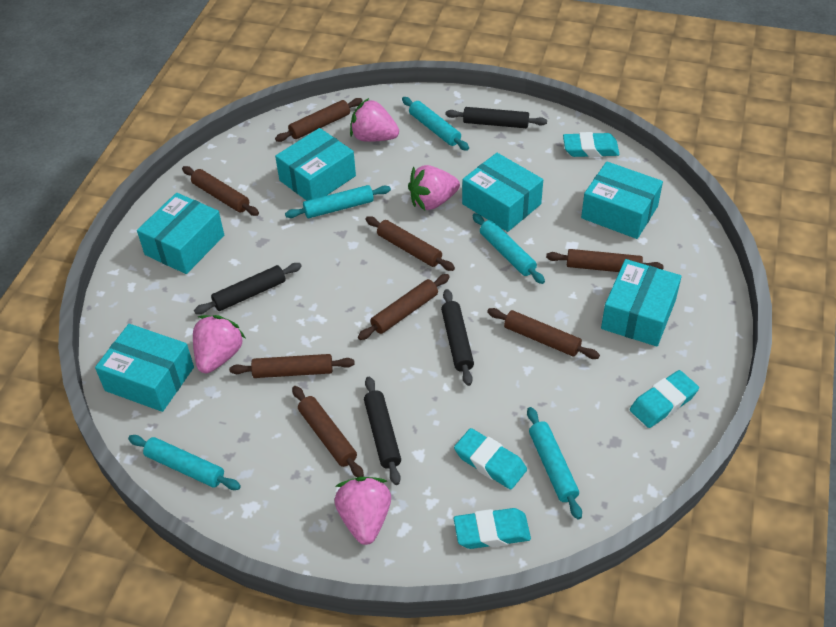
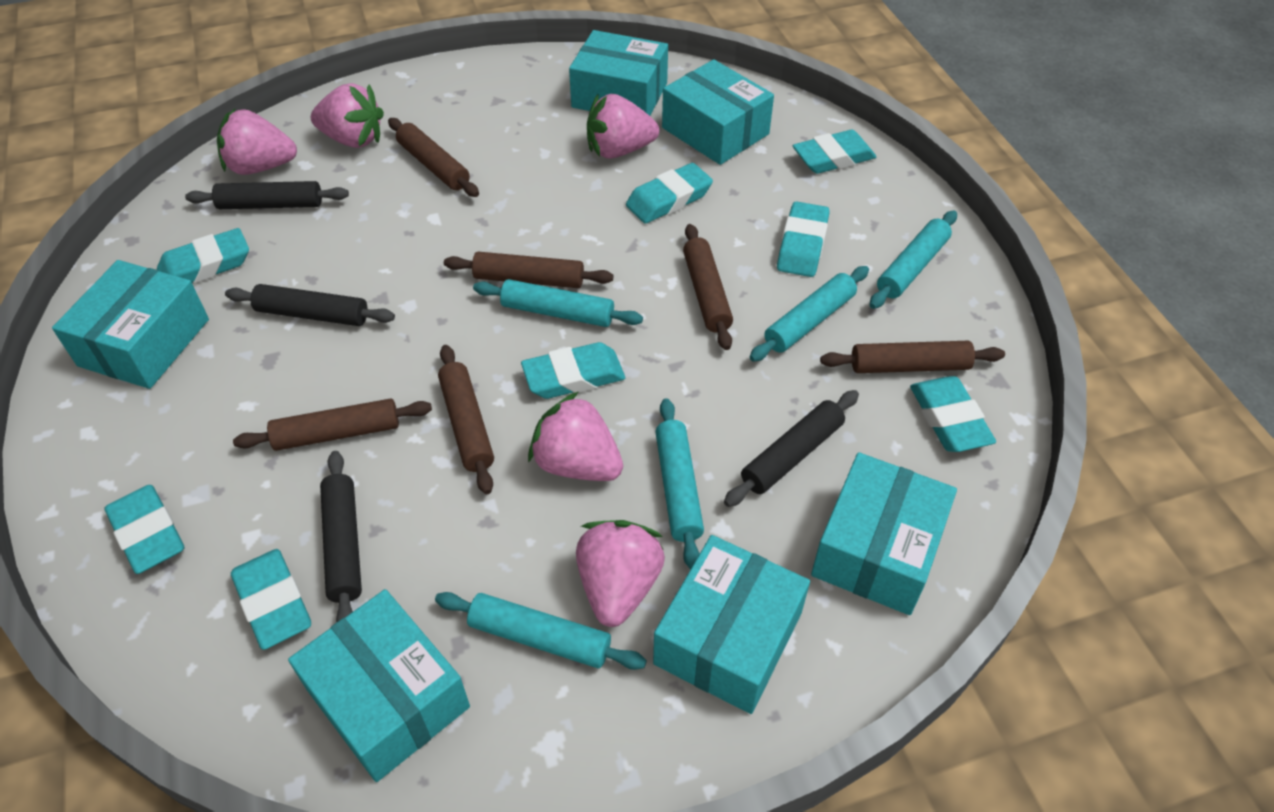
brown rolling pin: 8 -> 6
pink strawberry: 4 -> 5
turquoise eraser: 4 -> 8

